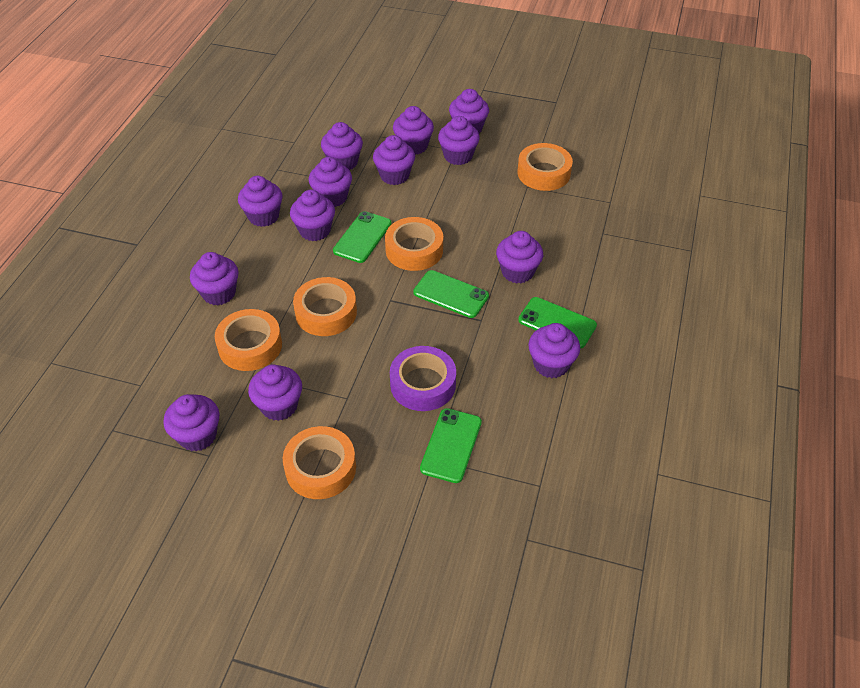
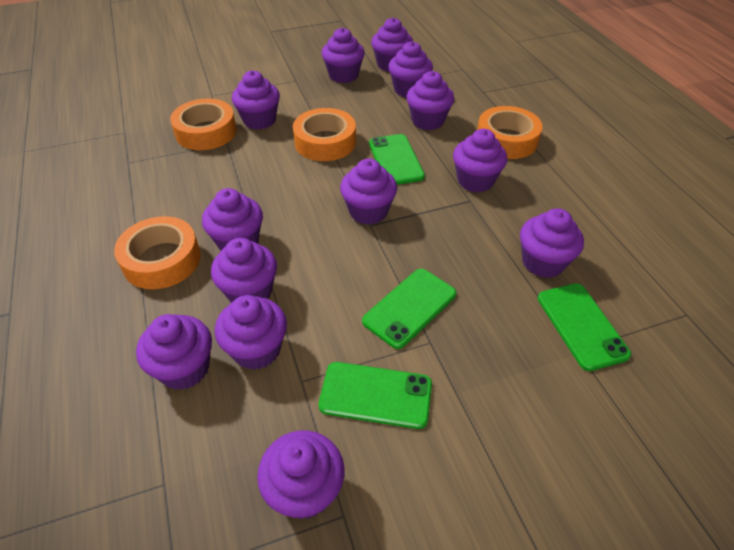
orange tape: 5 -> 4
purple tape: 1 -> 0

